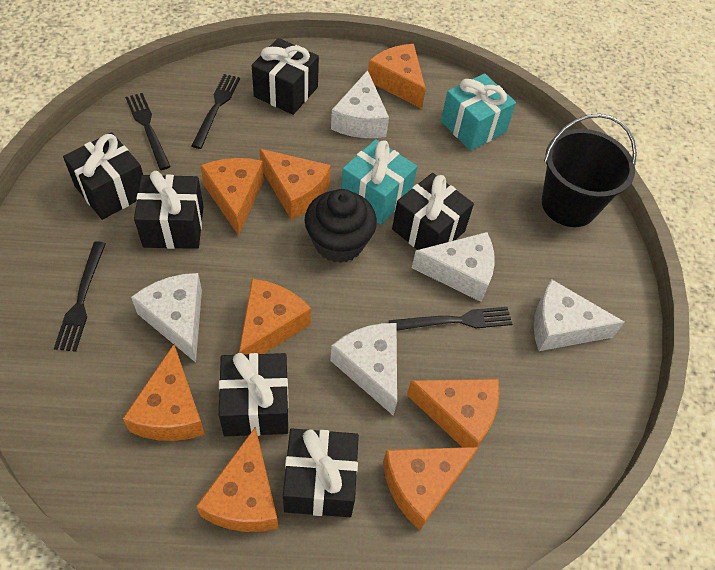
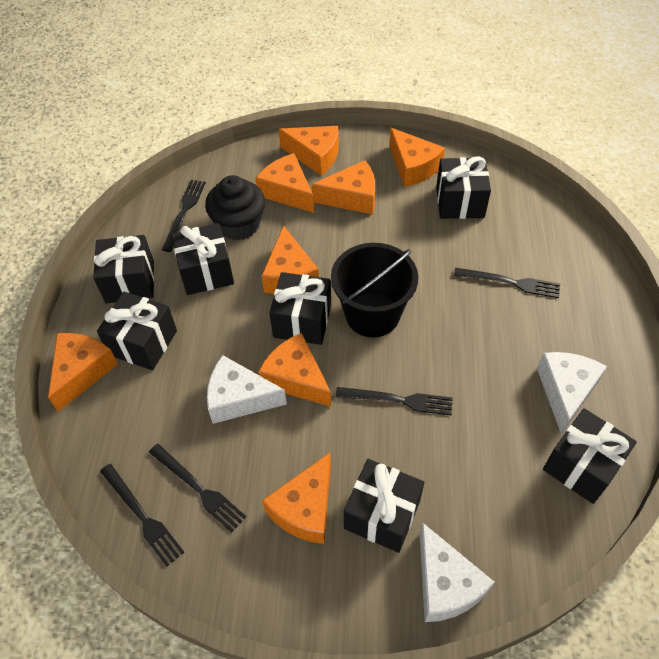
black fork: 4 -> 5
black gift: 6 -> 7
turquoise gift: 2 -> 0
white cheese: 5 -> 3

